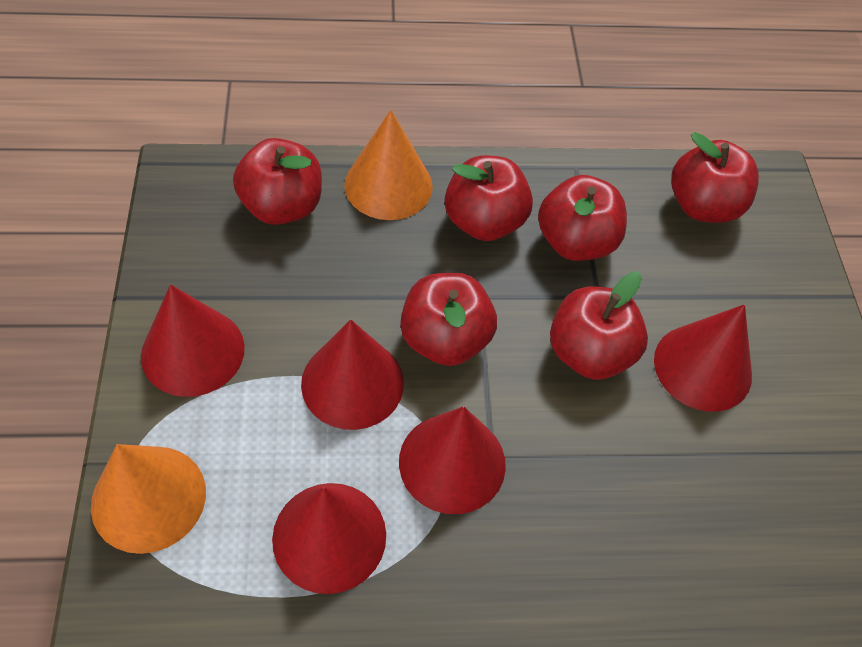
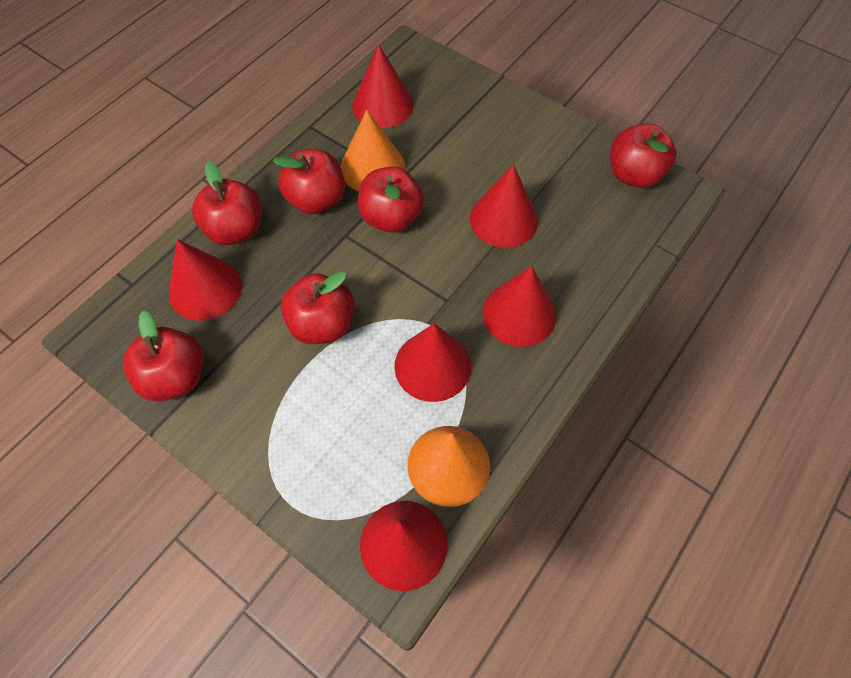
red cone: 5 -> 6

